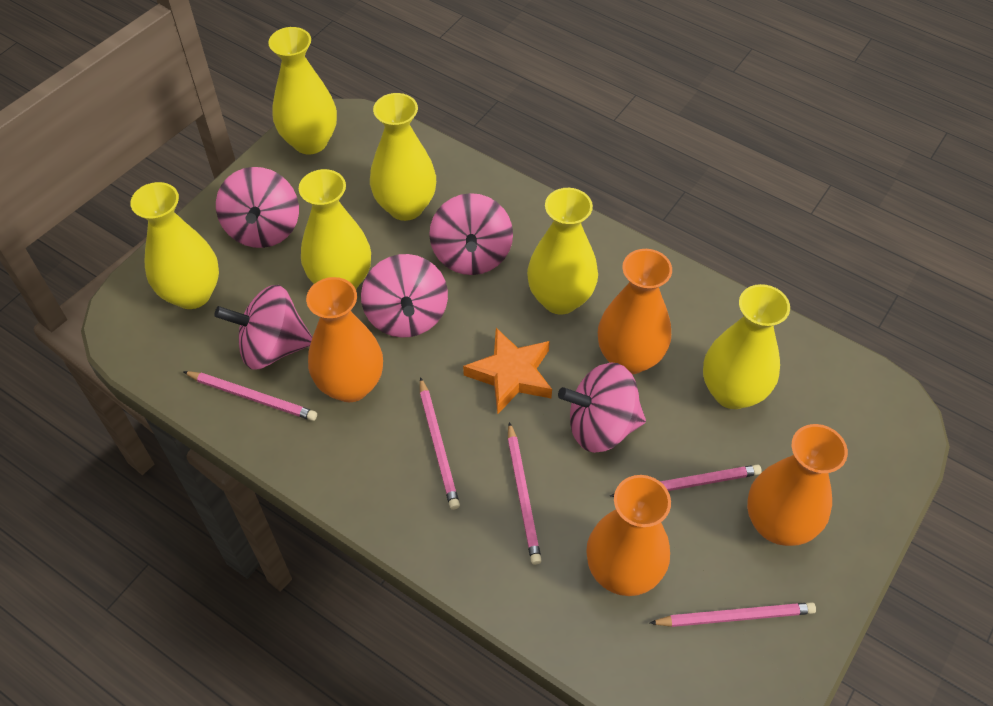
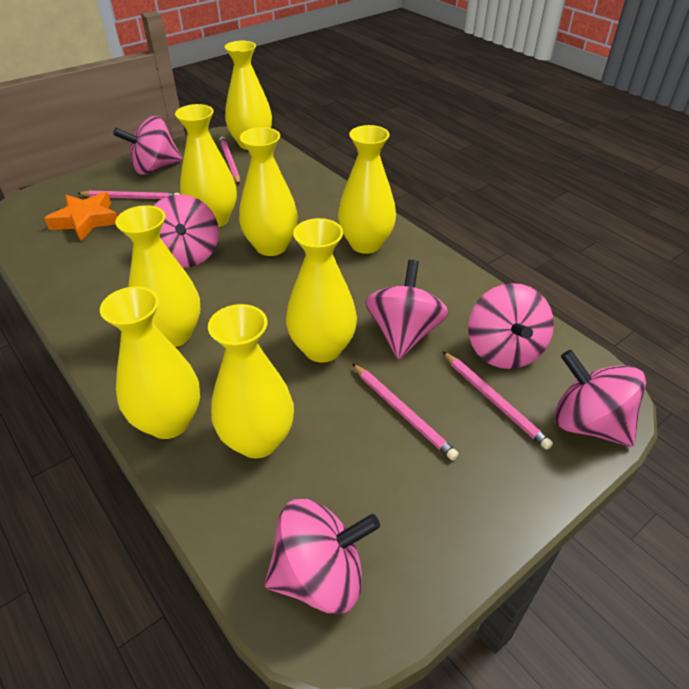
orange vase: 4 -> 0
pink pencil: 5 -> 4
pink spinning top: 5 -> 6
yellow vase: 6 -> 8

